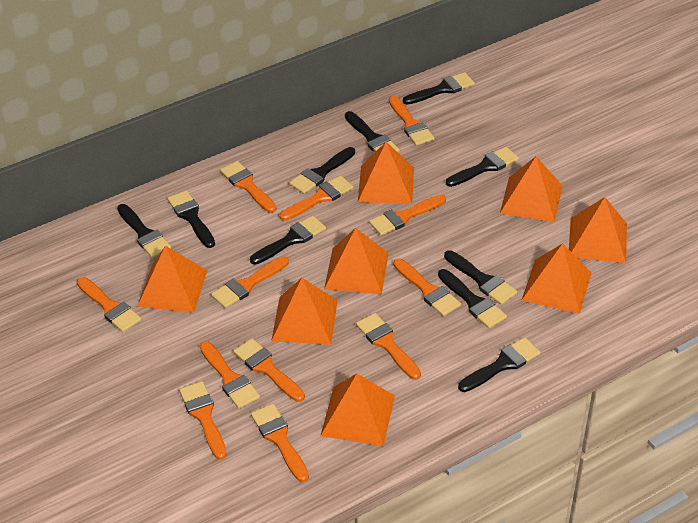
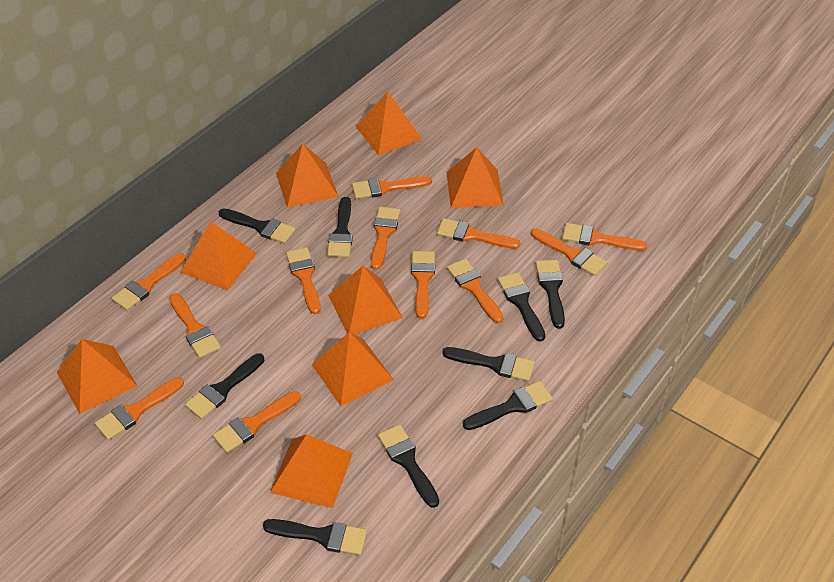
black brush: 10 -> 9

